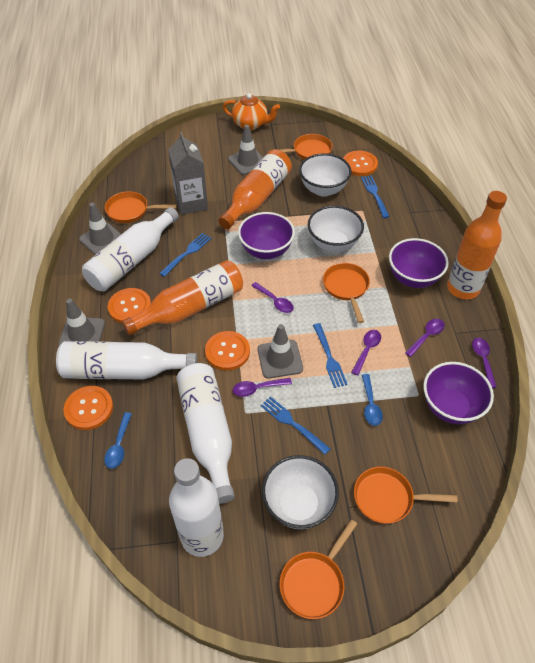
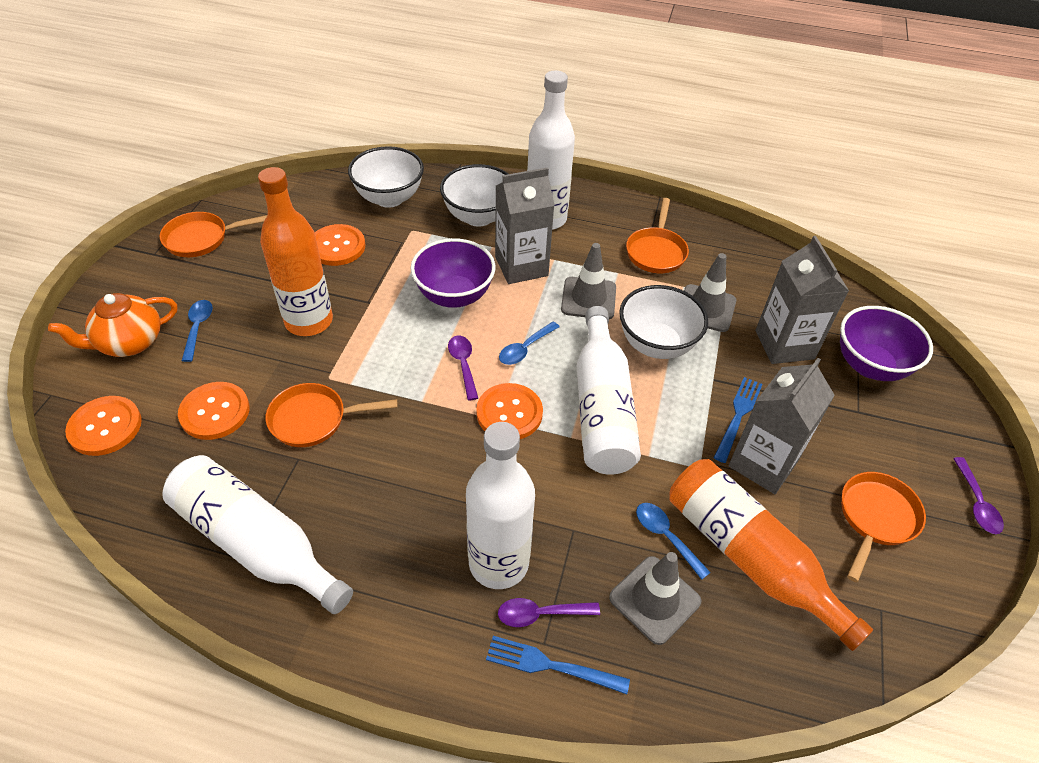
blue fork: 4 -> 2
blue spoon: 2 -> 3
grey carton: 1 -> 3
grey traffic cone: 4 -> 3
orange bottle: 3 -> 2
orange pan: 5 -> 4
purple bowl: 3 -> 2
purple spoon: 5 -> 3

